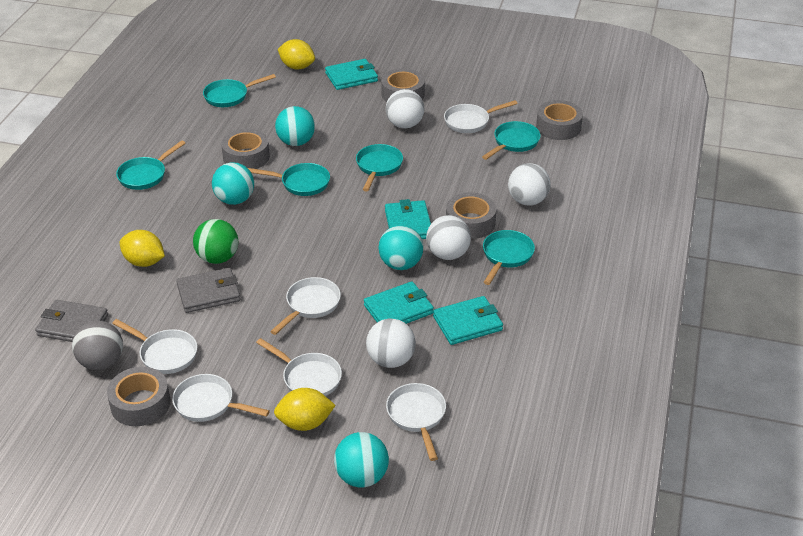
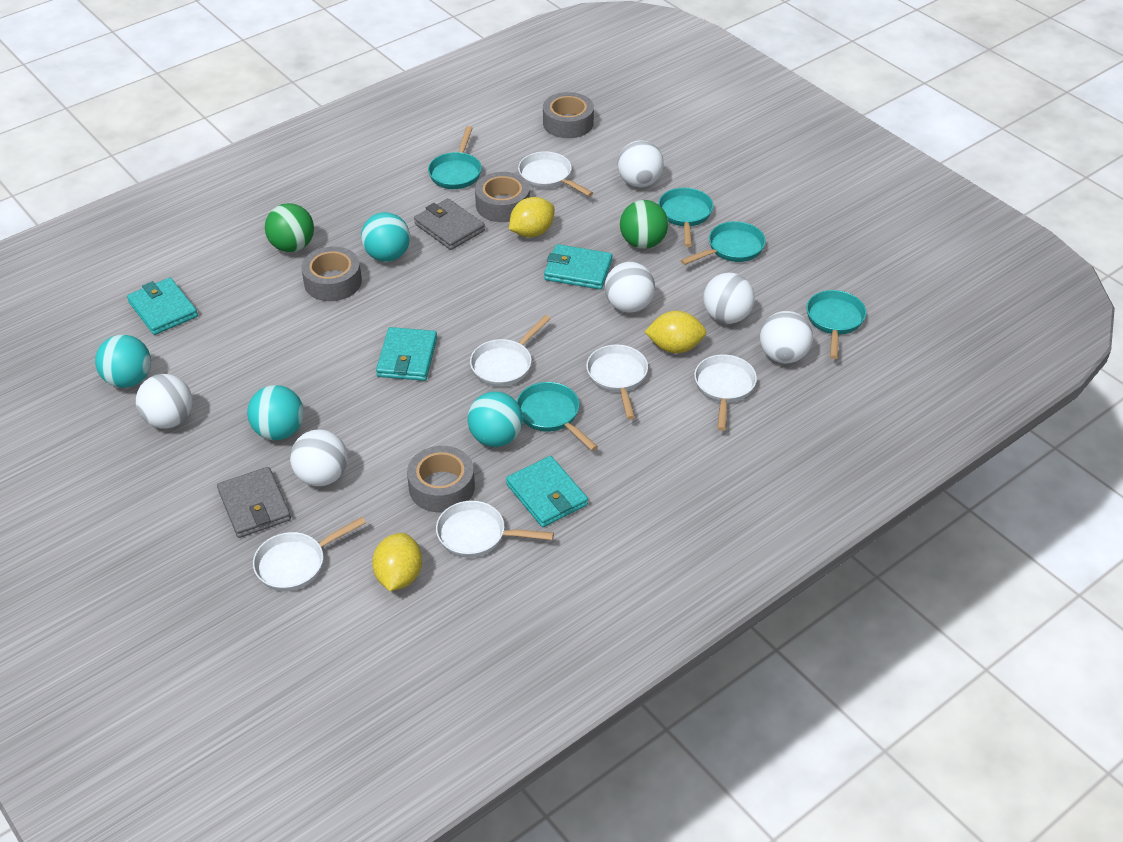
green ball: 1 -> 2
grey ball: 1 -> 0
grey tape: 5 -> 4
turquoise pan: 6 -> 5
white ball: 4 -> 6

